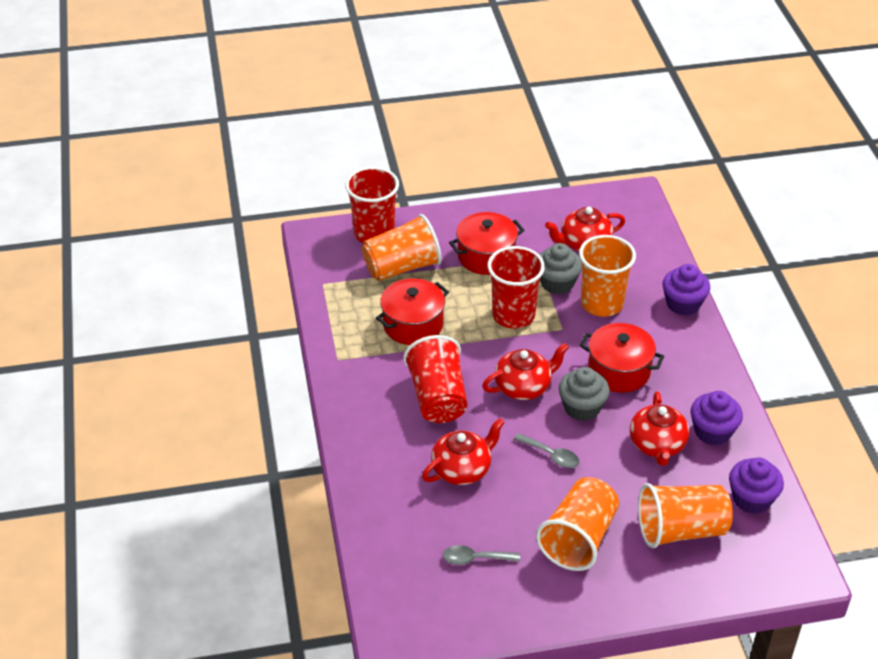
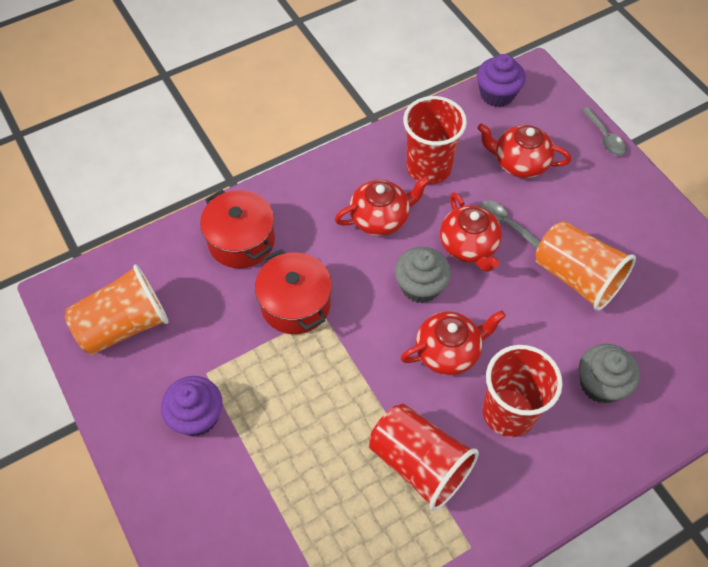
orange cup: 4 -> 2
purple cupcake: 3 -> 2
red pot: 3 -> 2

